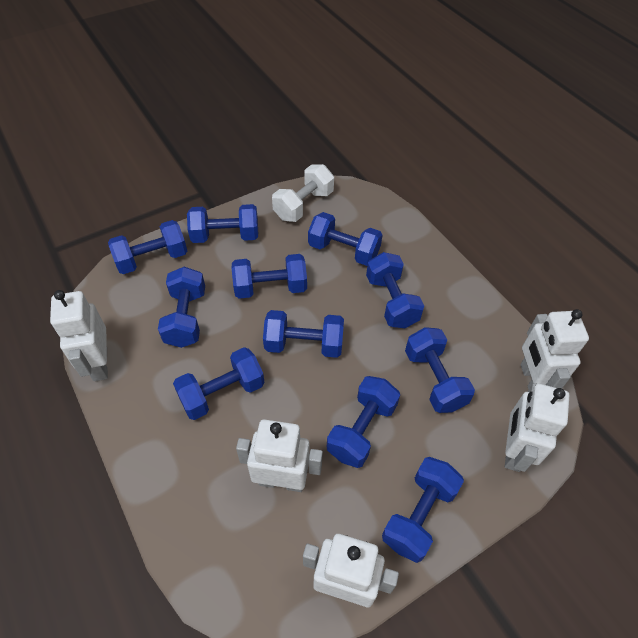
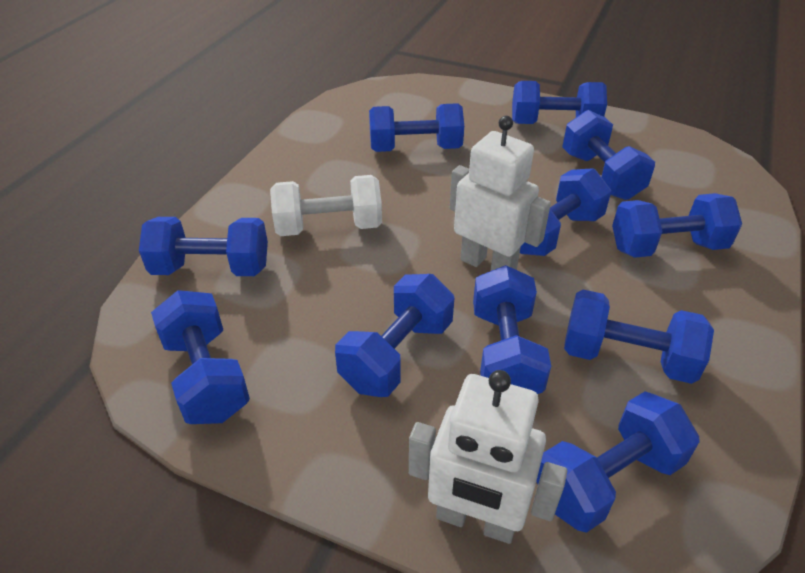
white robot: 5 -> 2

